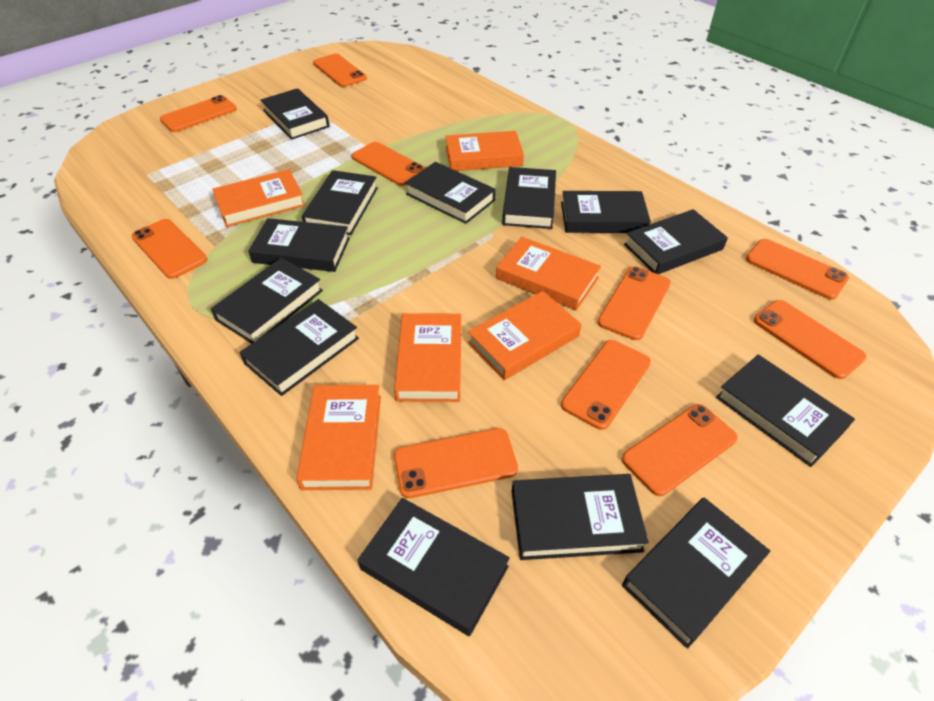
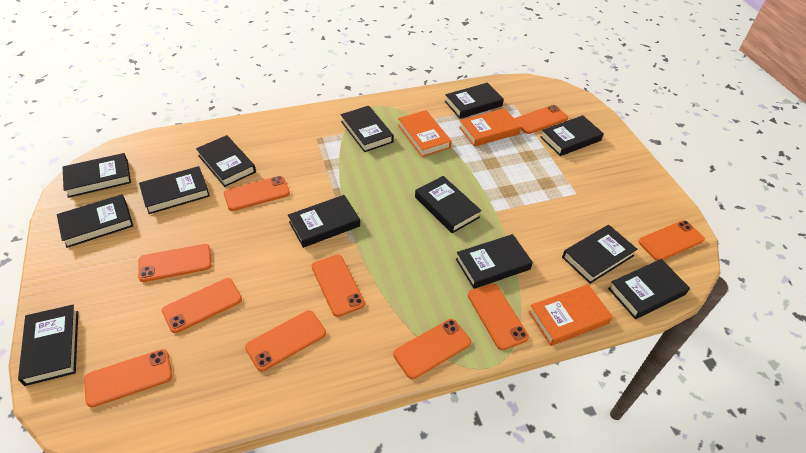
orange book: 6 -> 3

